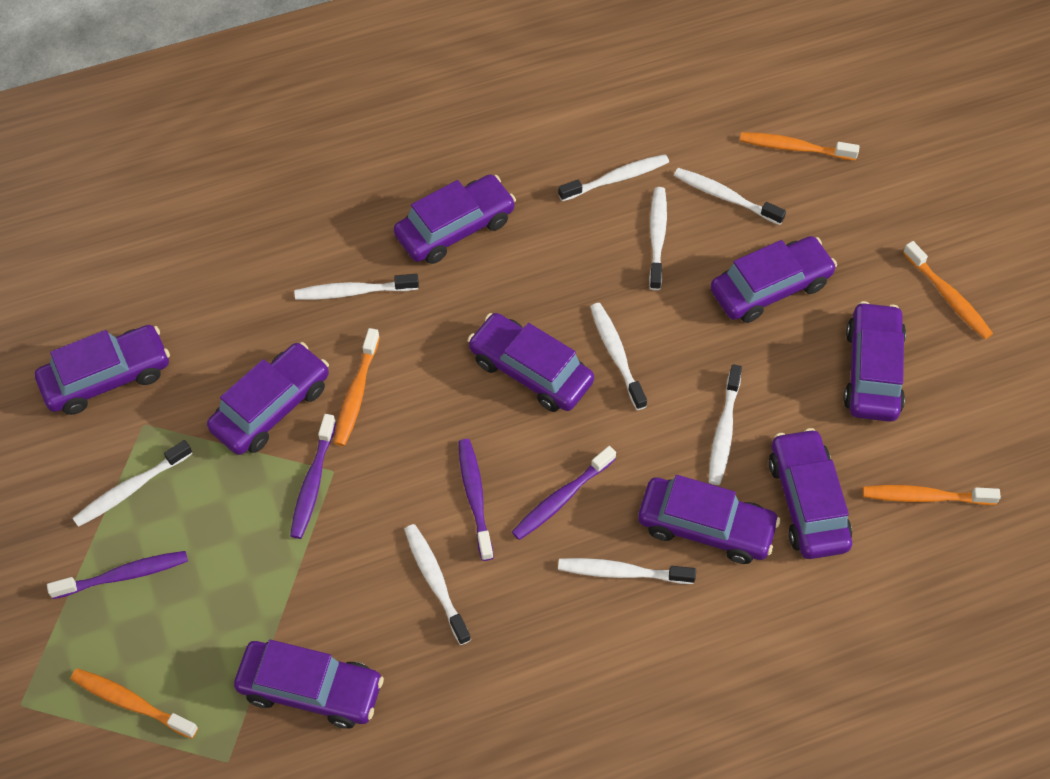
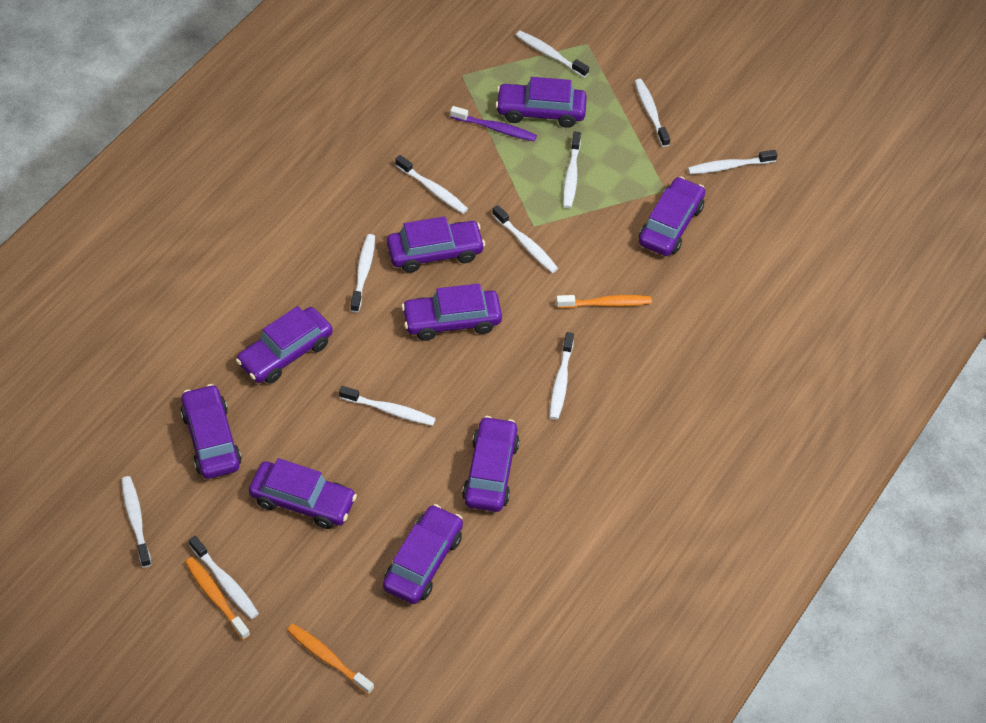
orange toothbrush: 5 -> 3
purple toothbrush: 4 -> 1
white toothbrush: 9 -> 11

